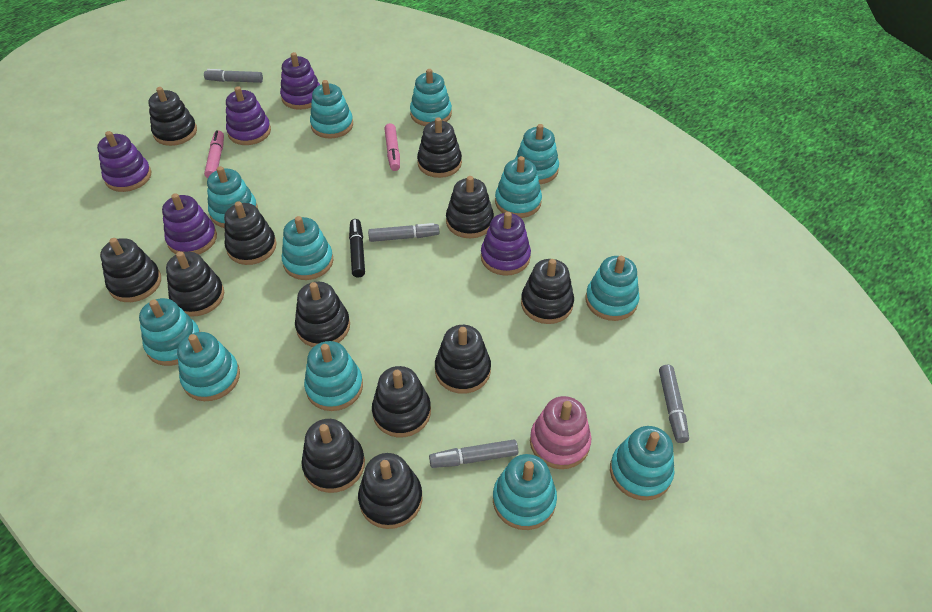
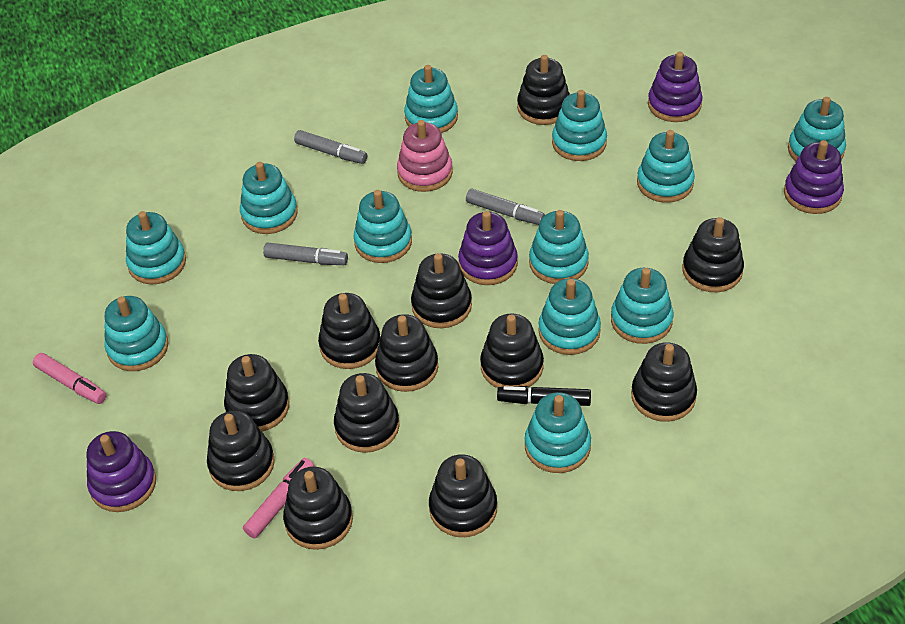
grey marker: 4 -> 3
purple stacking toy: 5 -> 4

